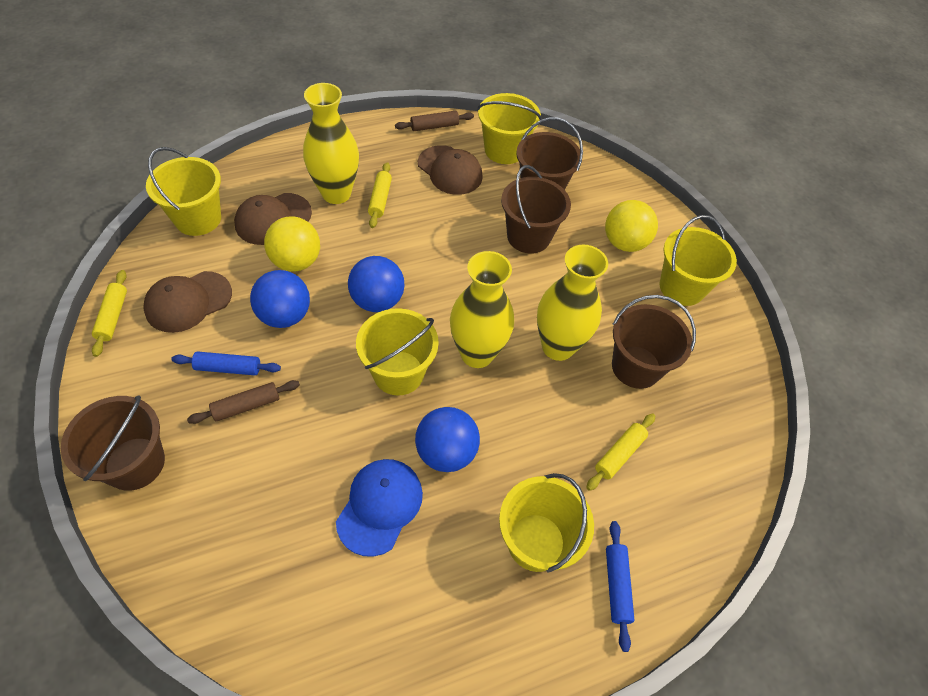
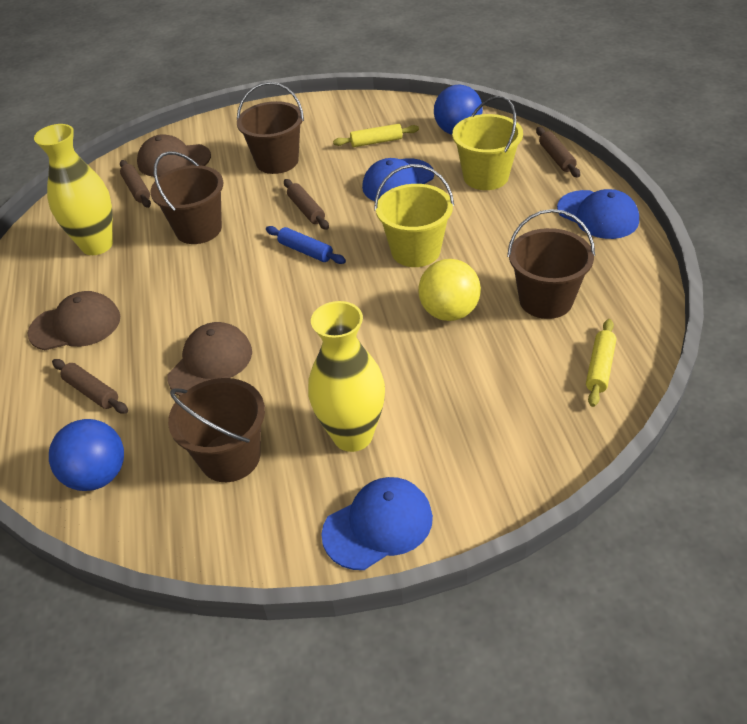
blue ball: 3 -> 2
blue cap: 1 -> 3
blue rolling pin: 2 -> 1
brown rolling pin: 2 -> 4
yellow ball: 2 -> 1
yellow bucket: 5 -> 2
yellow rolling pin: 3 -> 2
yellow vase: 3 -> 2

